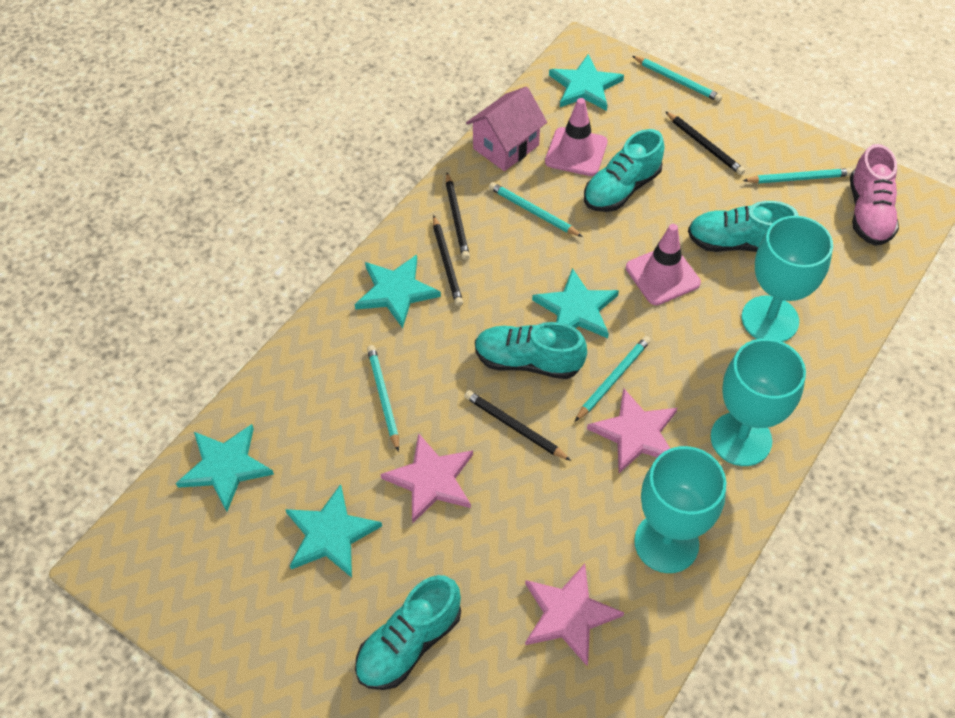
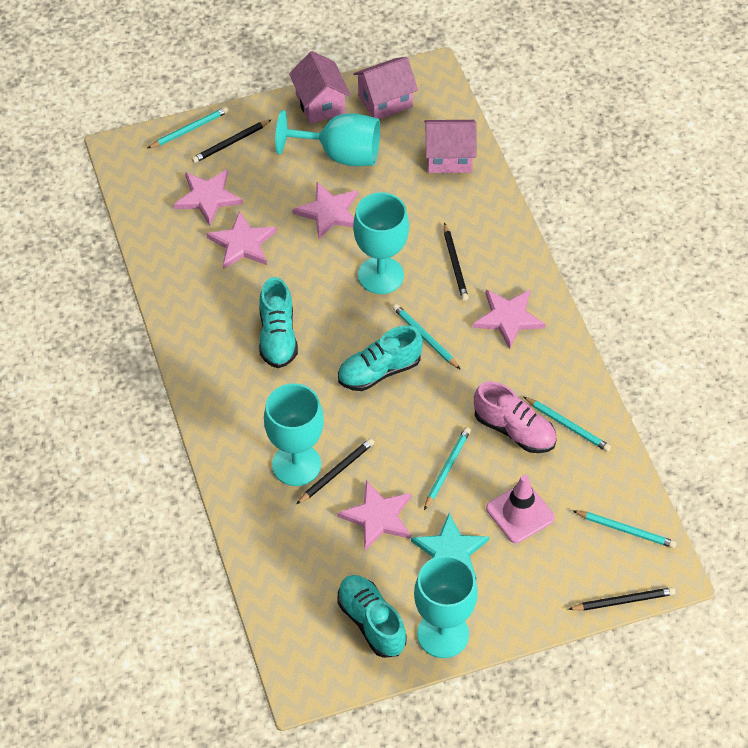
pink house: 1 -> 3
pink star: 3 -> 5
pink traffic cone: 2 -> 1
turquoise goblet: 3 -> 4
turquoise shoe: 4 -> 3
turquoise star: 5 -> 1

